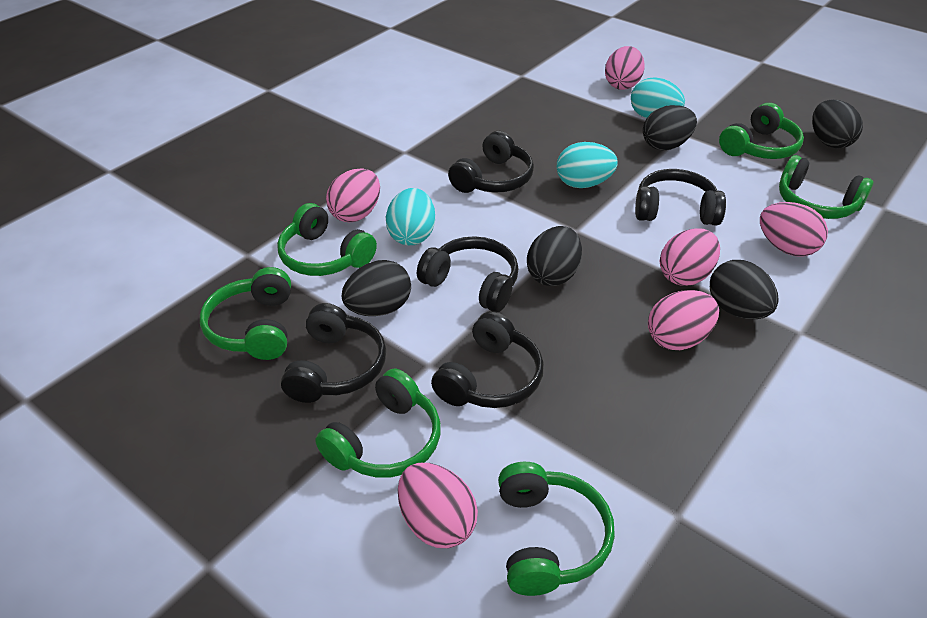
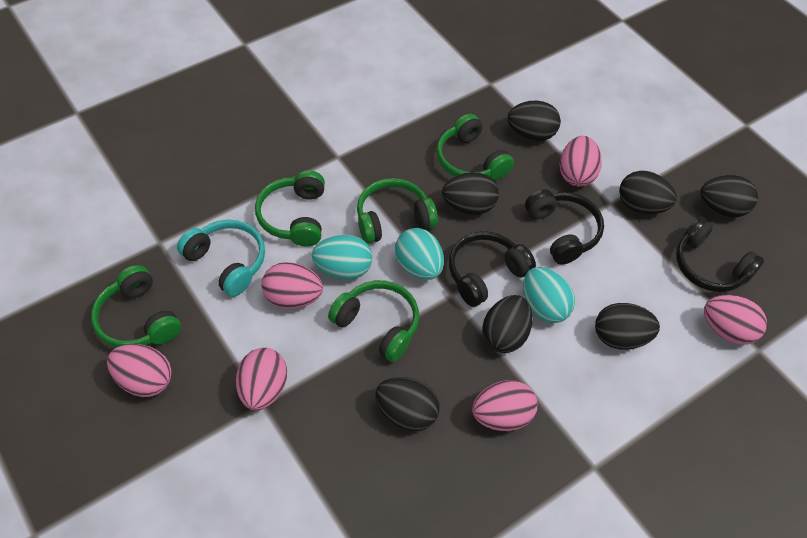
black egg: 5 -> 7
black headphones: 5 -> 3
green headphones: 6 -> 5
turquoise headphones: 0 -> 1

